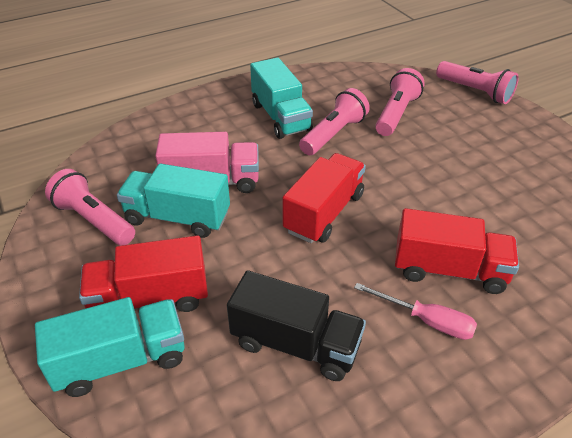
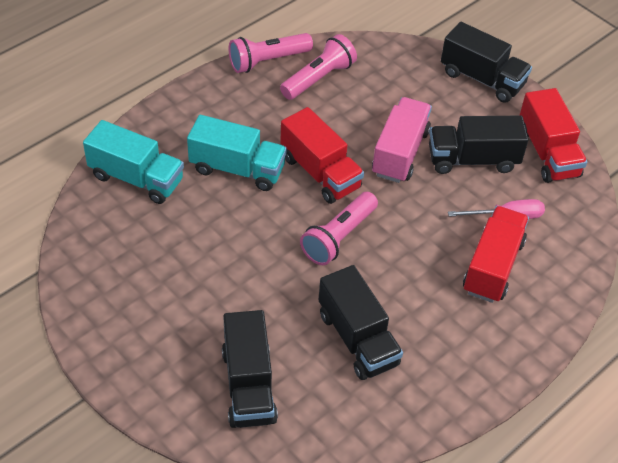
black truck: 1 -> 4
pink flashlight: 4 -> 3
turquoise truck: 3 -> 2

